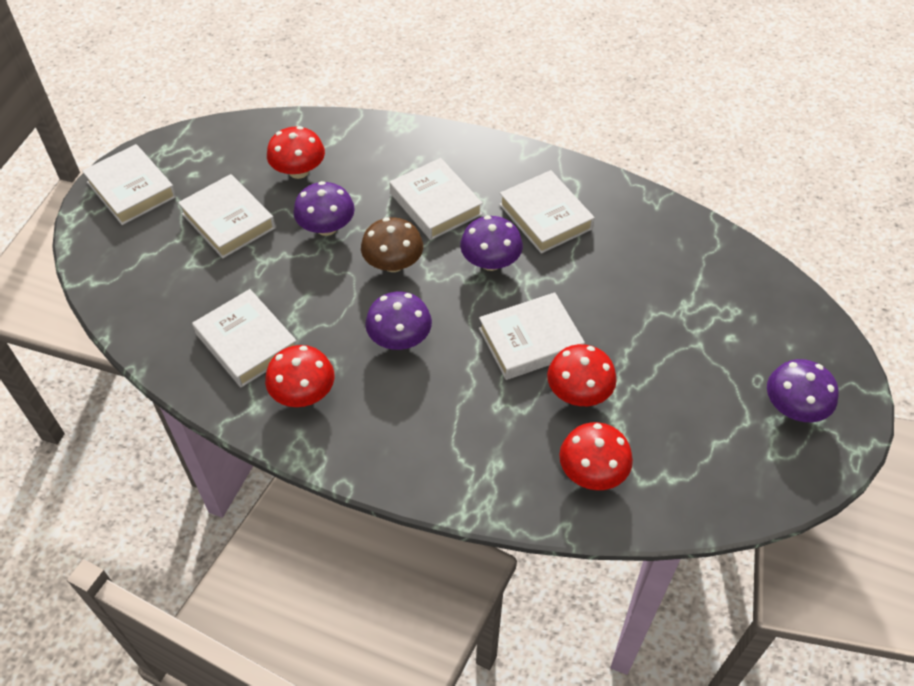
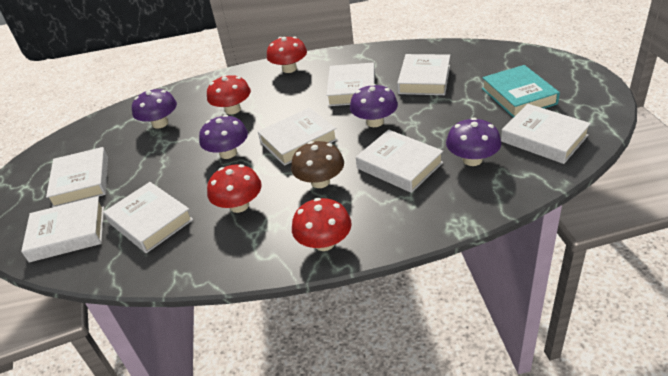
turquoise book: 0 -> 1
white book: 6 -> 8

